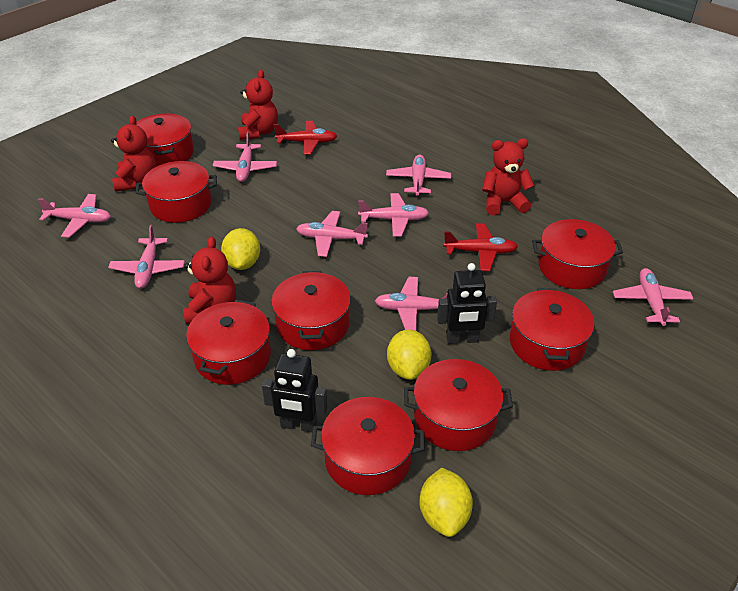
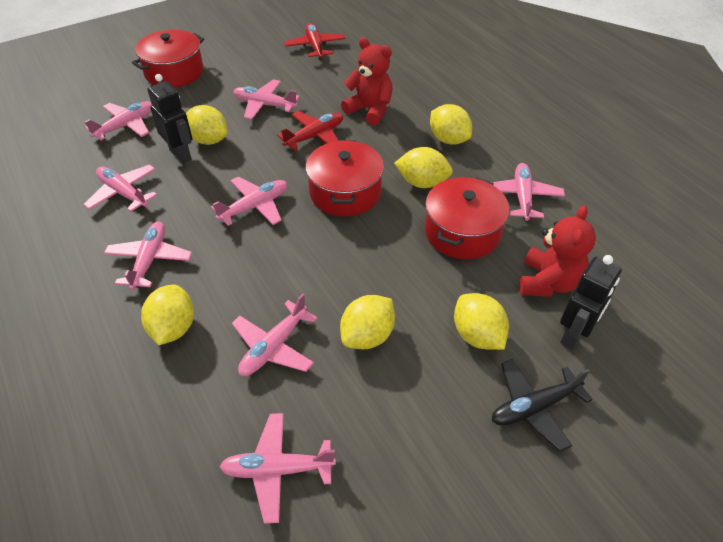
black plane: 0 -> 1
red pot: 8 -> 3
red teddy bear: 4 -> 2
yellow lemon: 3 -> 6

